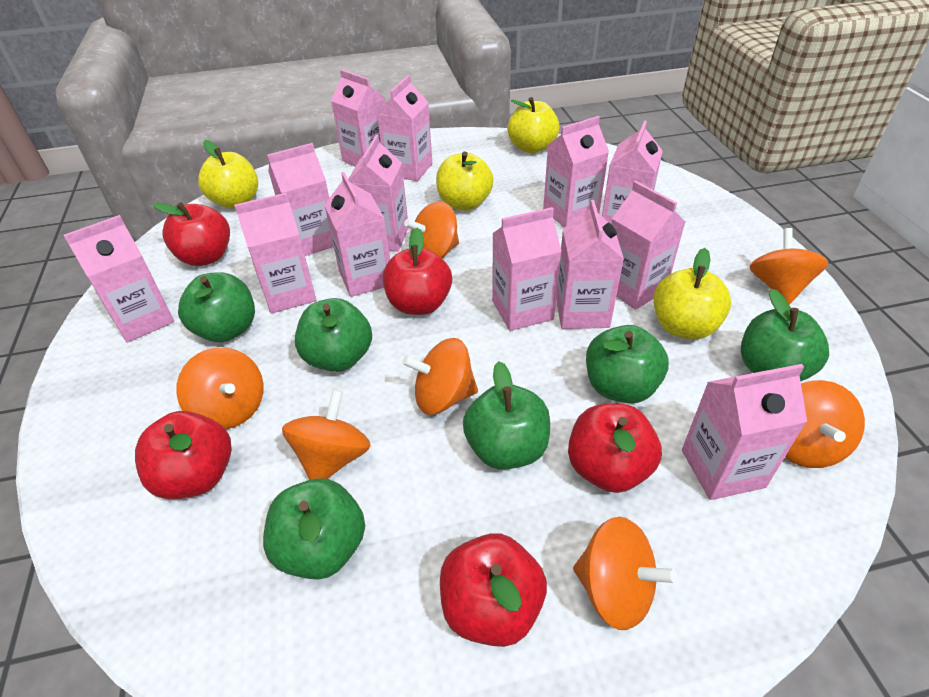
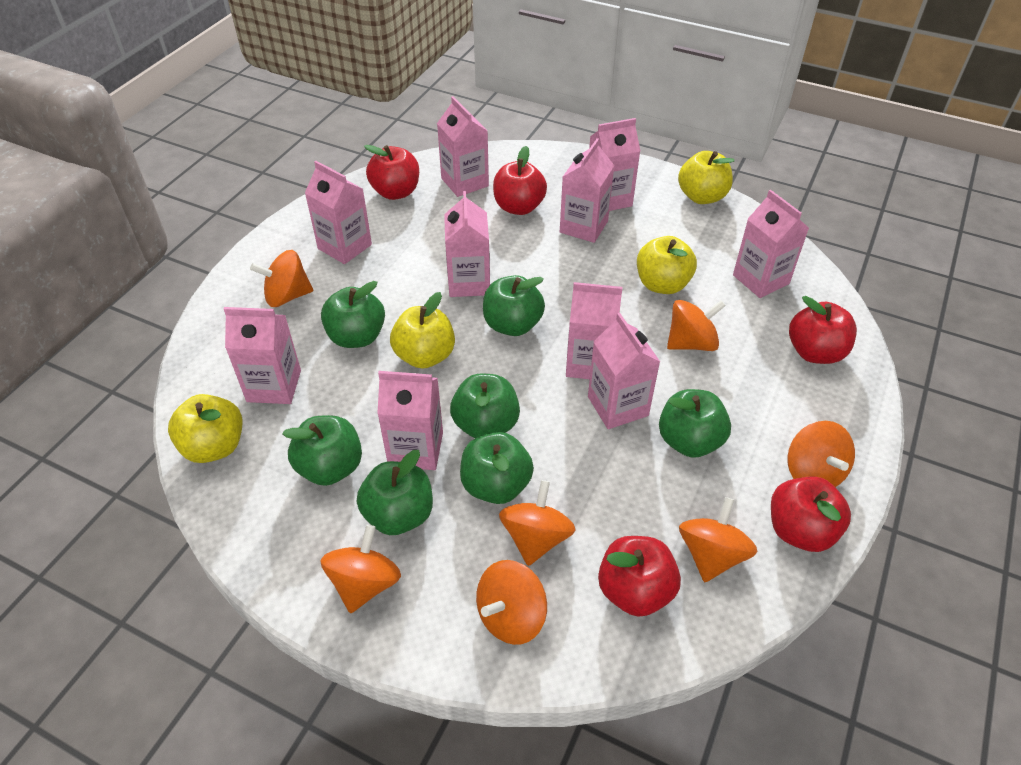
green apple: 6 -> 7
pink carton: 13 -> 10

